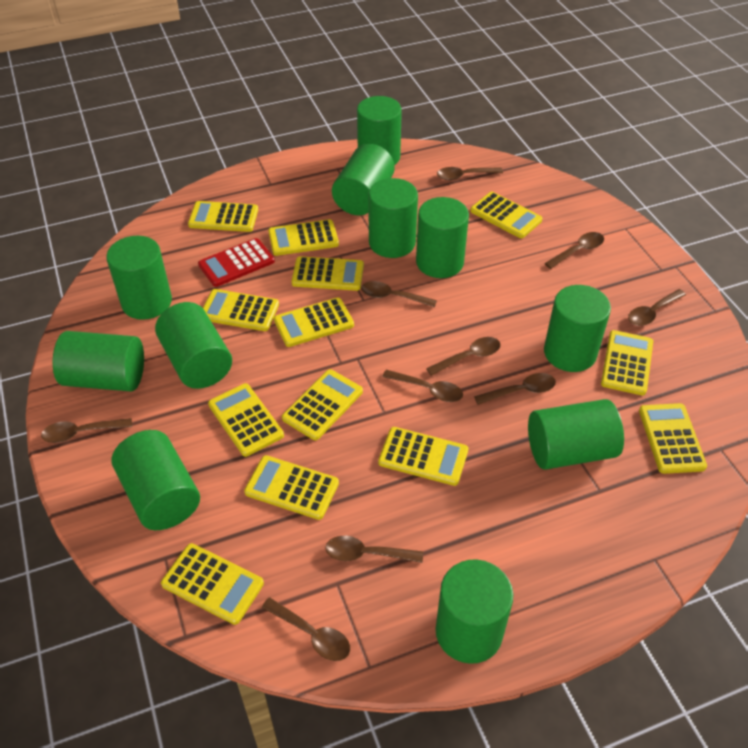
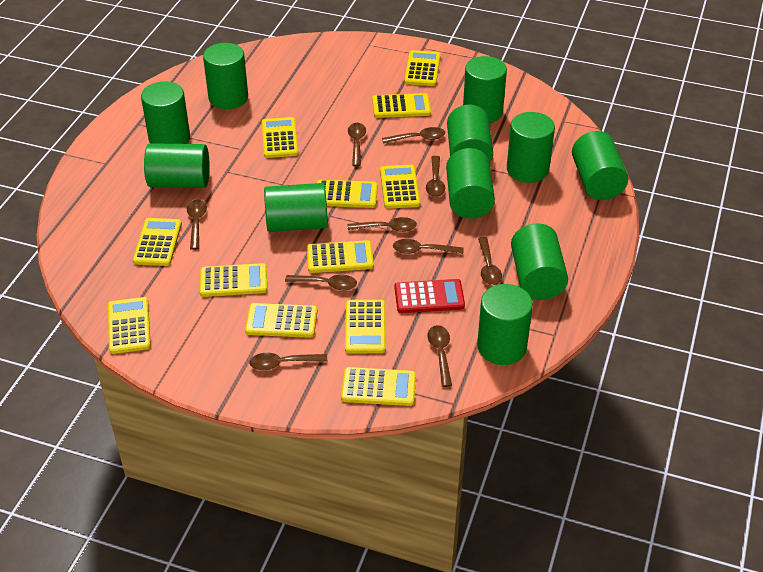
yellow calculator: 13 -> 12

